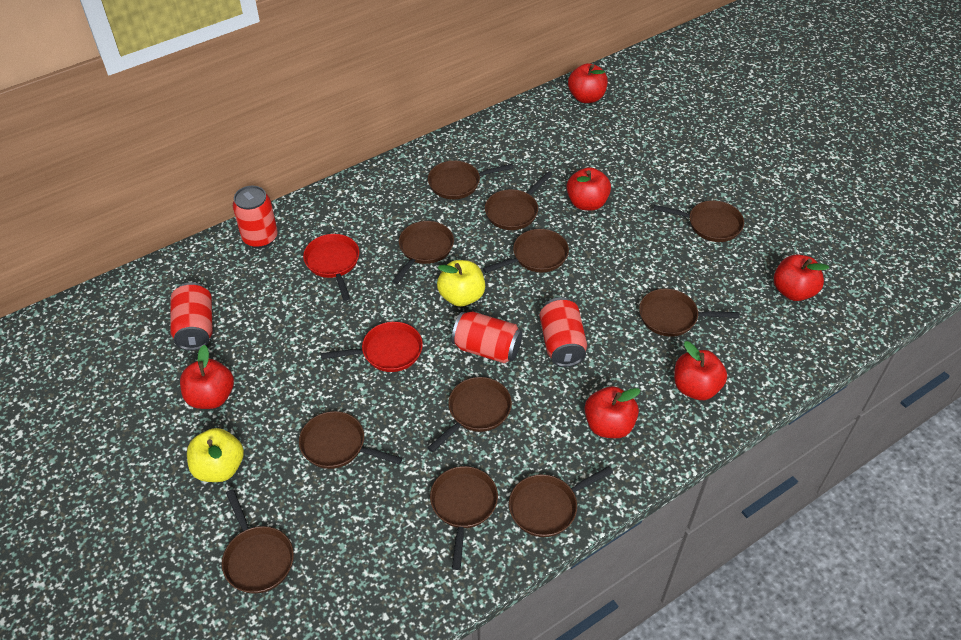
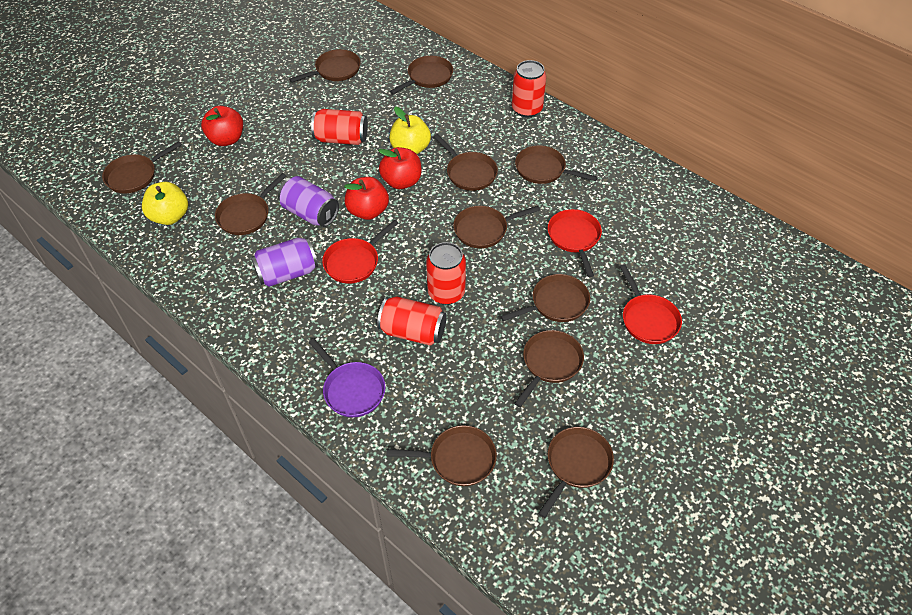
purple can: 0 -> 2
purple pan: 0 -> 1
red apple: 6 -> 3
red pan: 2 -> 3

